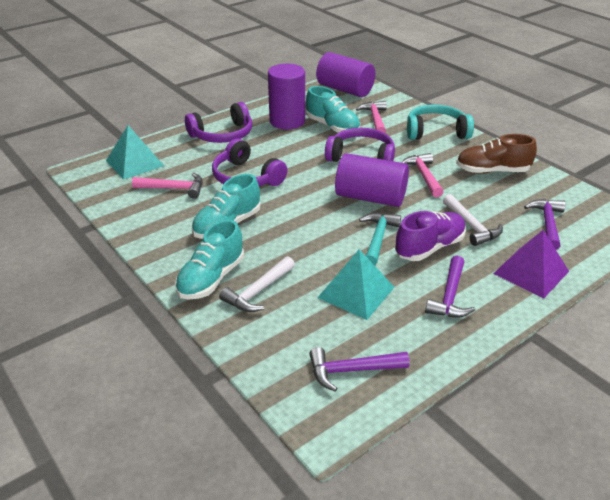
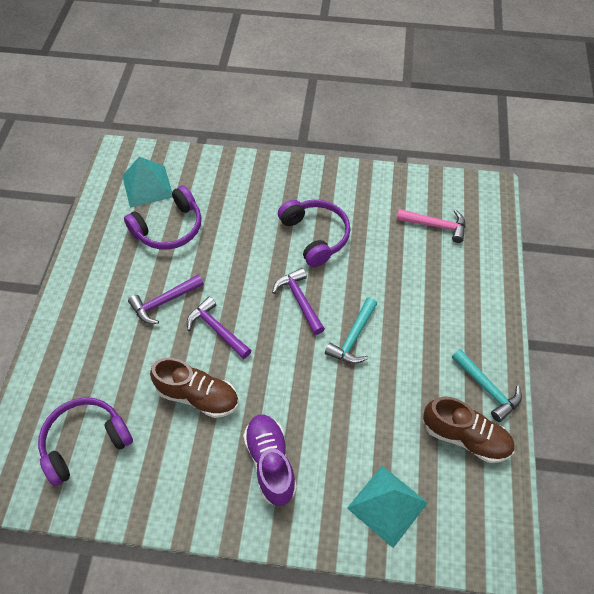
brown shoe: 1 -> 2
pink hammer: 3 -> 1
purple cylinder: 3 -> 0
purple pyramid: 1 -> 0
turquoise hammer: 1 -> 2
turquoise headphones: 1 -> 0
turquoise shoe: 3 -> 0
white hammer: 2 -> 0

